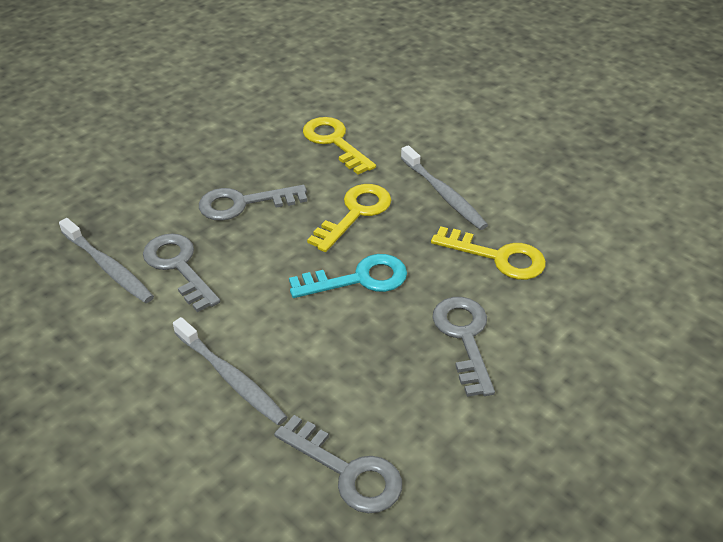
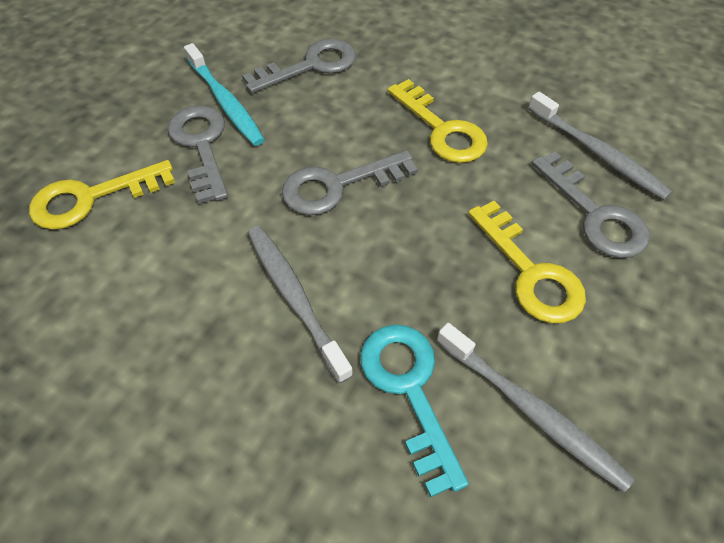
turquoise toothbrush: 0 -> 1

